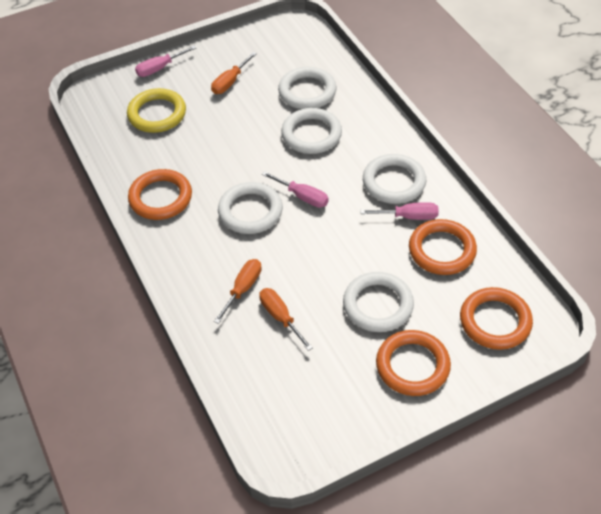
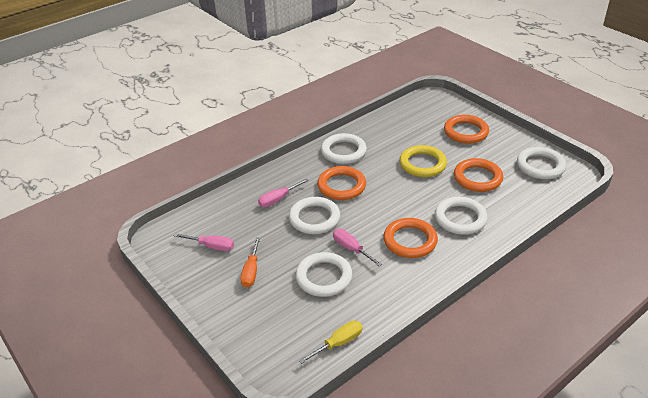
orange screwdriver: 3 -> 1
yellow screwdriver: 0 -> 1

